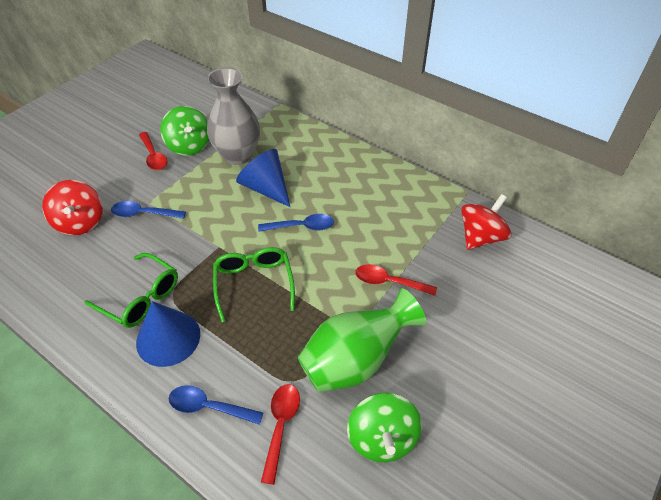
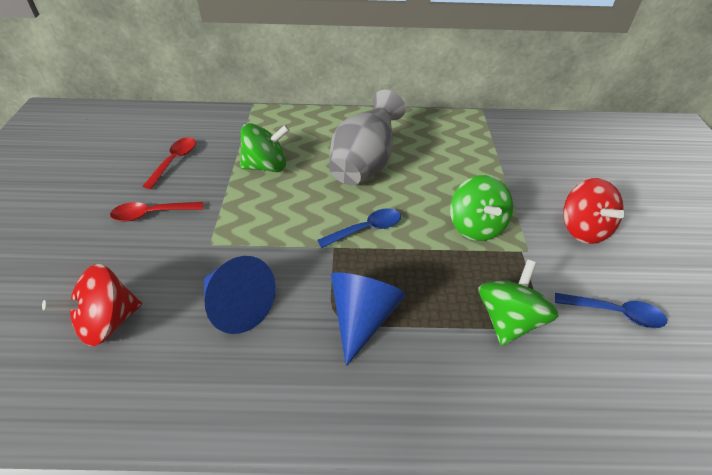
blue spoon: 3 -> 2
green glasses: 2 -> 0
green spinning top: 2 -> 3
green vase: 1 -> 0
red spoon: 3 -> 2

